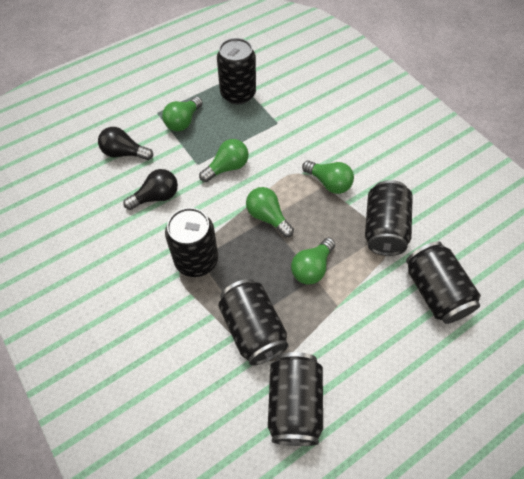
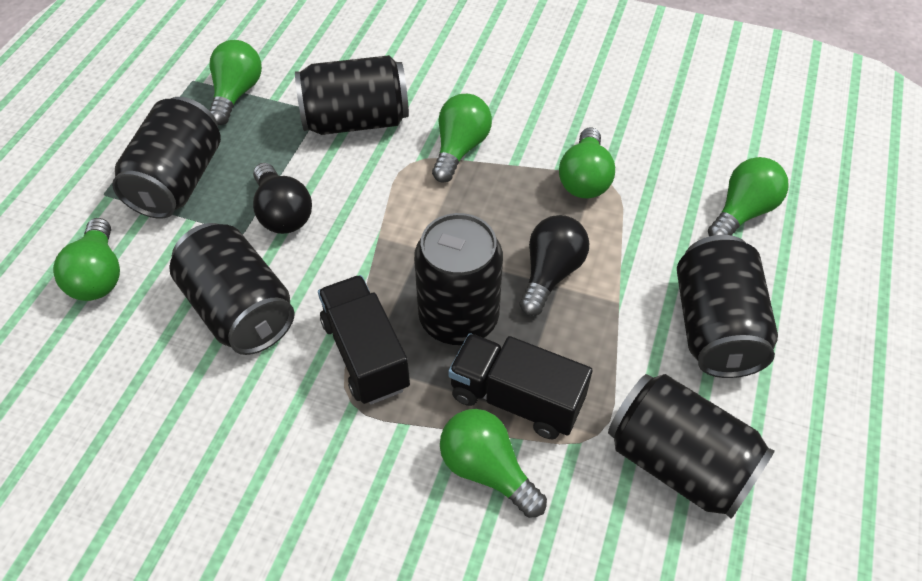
black truck: 0 -> 2
green light bulb: 5 -> 6

